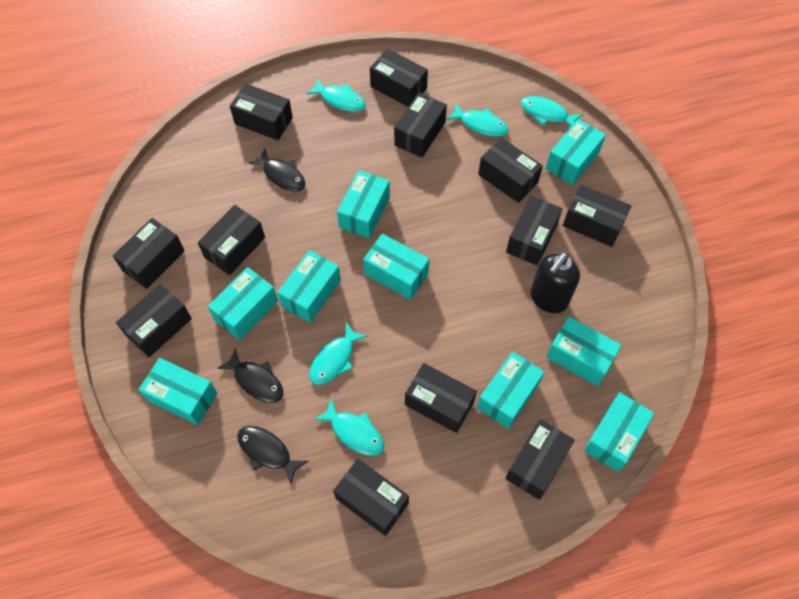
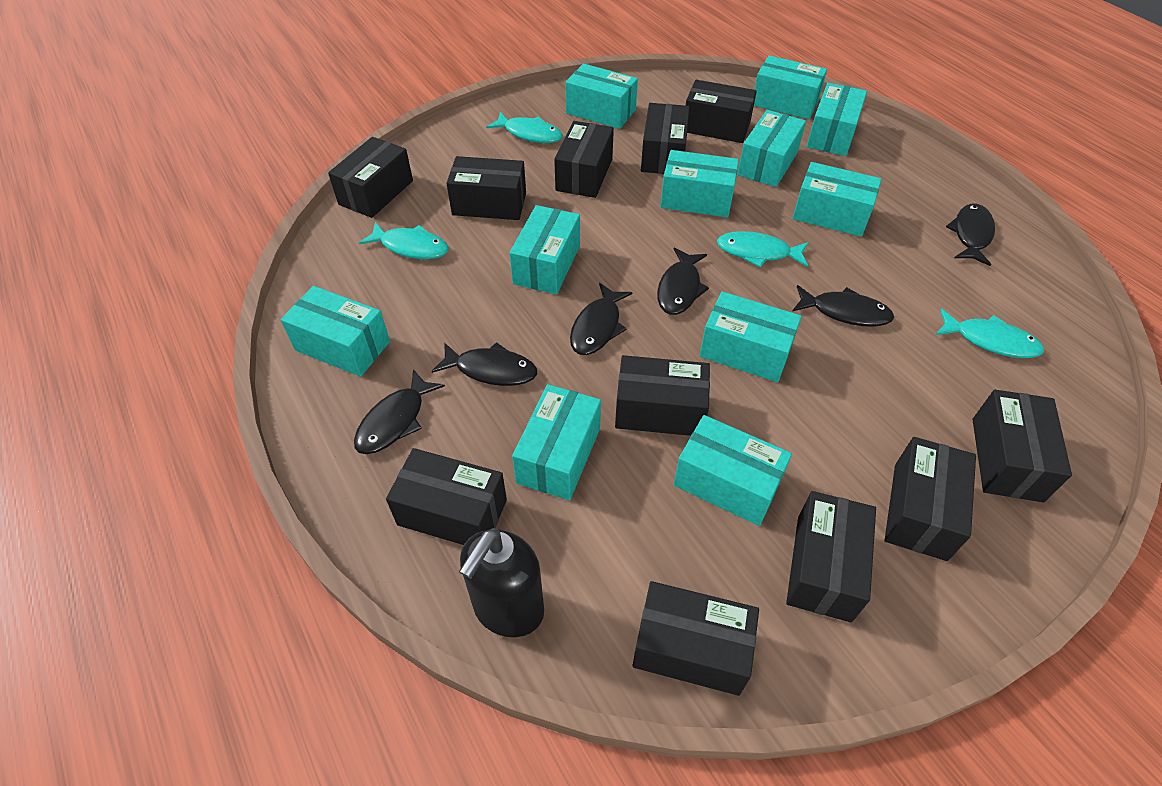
black box: 12 -> 11
black fish: 3 -> 6
turquoise box: 9 -> 11
turquoise fish: 5 -> 4

